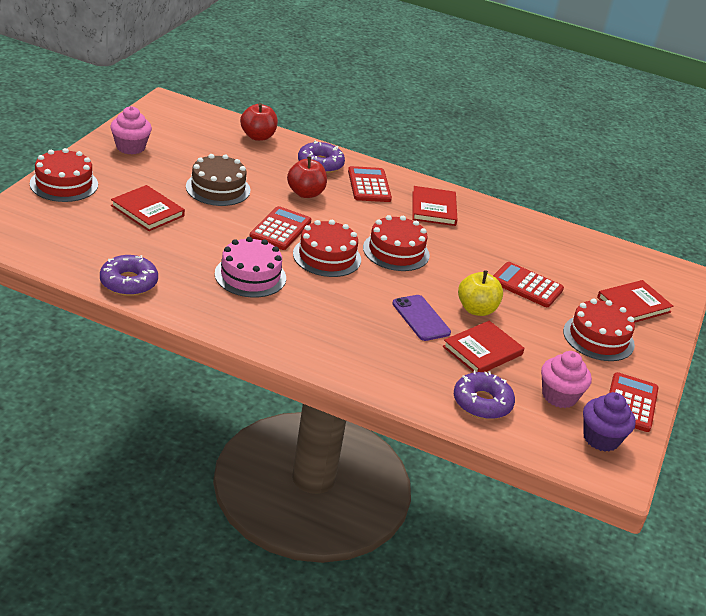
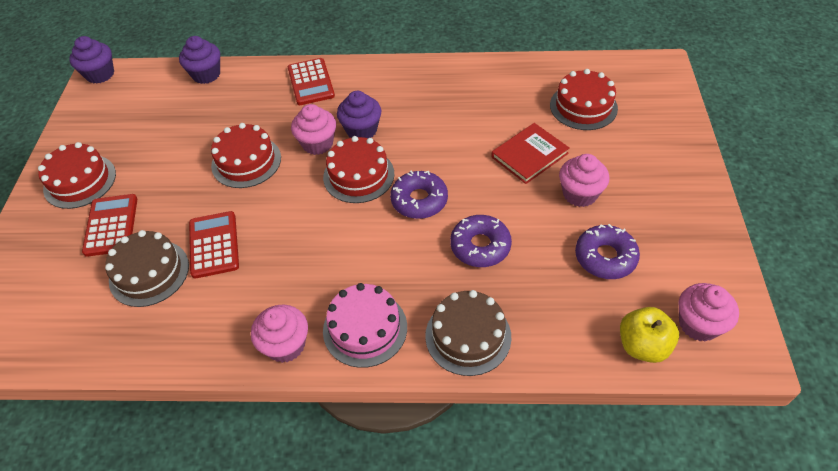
brown cake: 1 -> 2
pink cupcake: 2 -> 4
purple cupcake: 1 -> 3
purple phone: 1 -> 0
red apple: 2 -> 0
red book: 4 -> 1
red calculator: 4 -> 3

